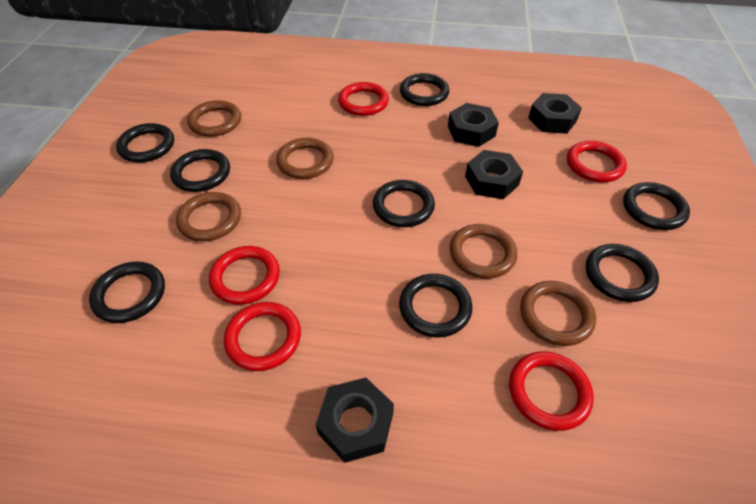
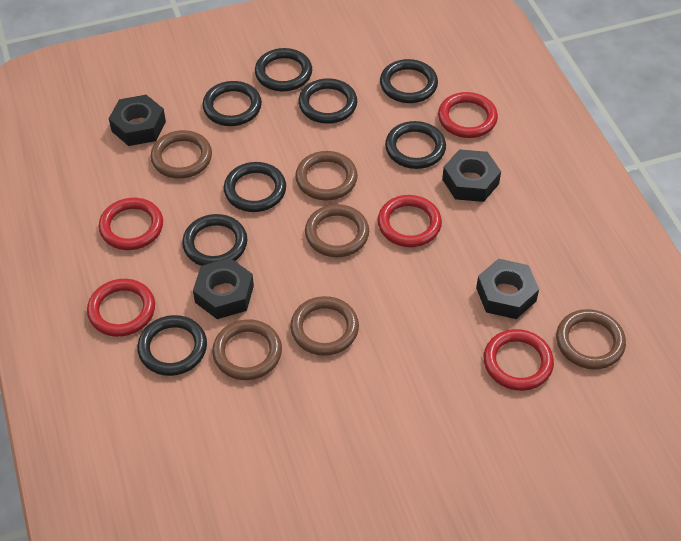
brown ring: 5 -> 6

